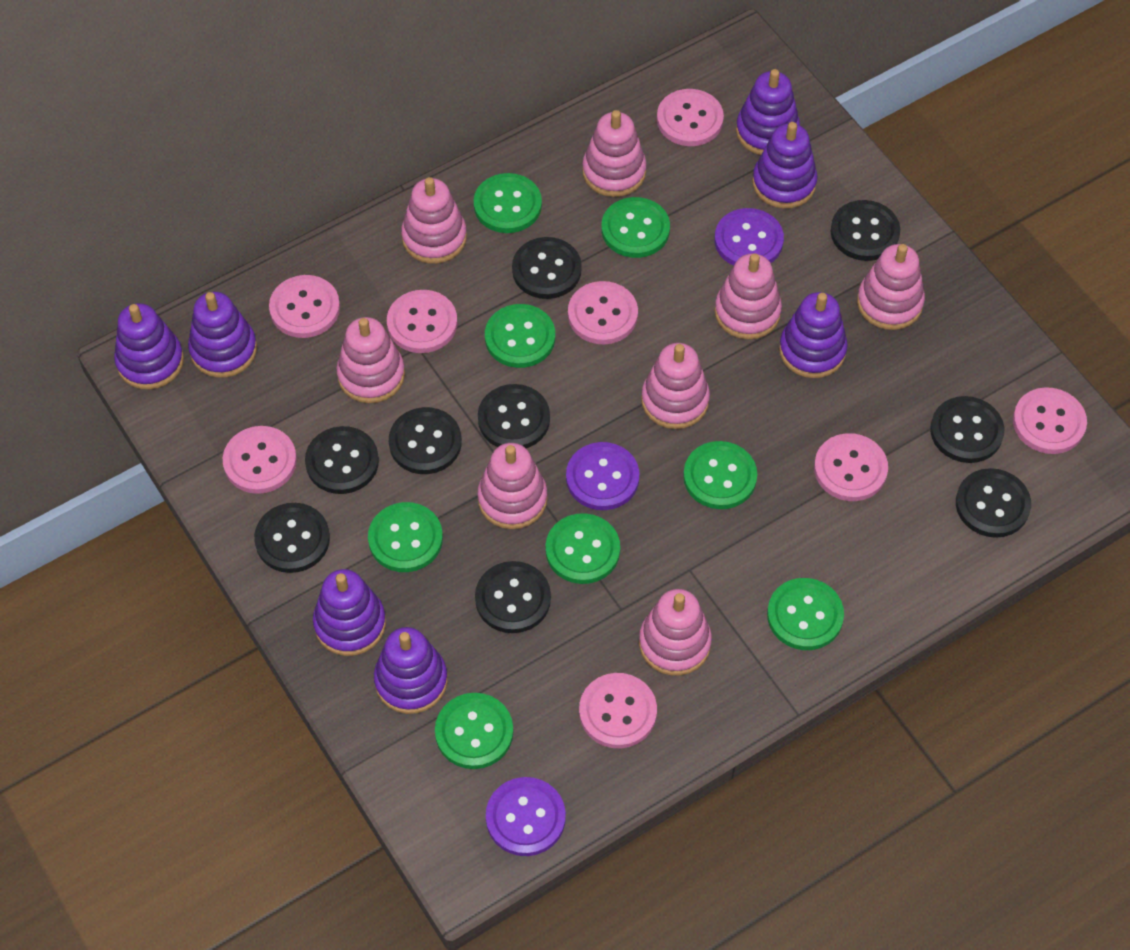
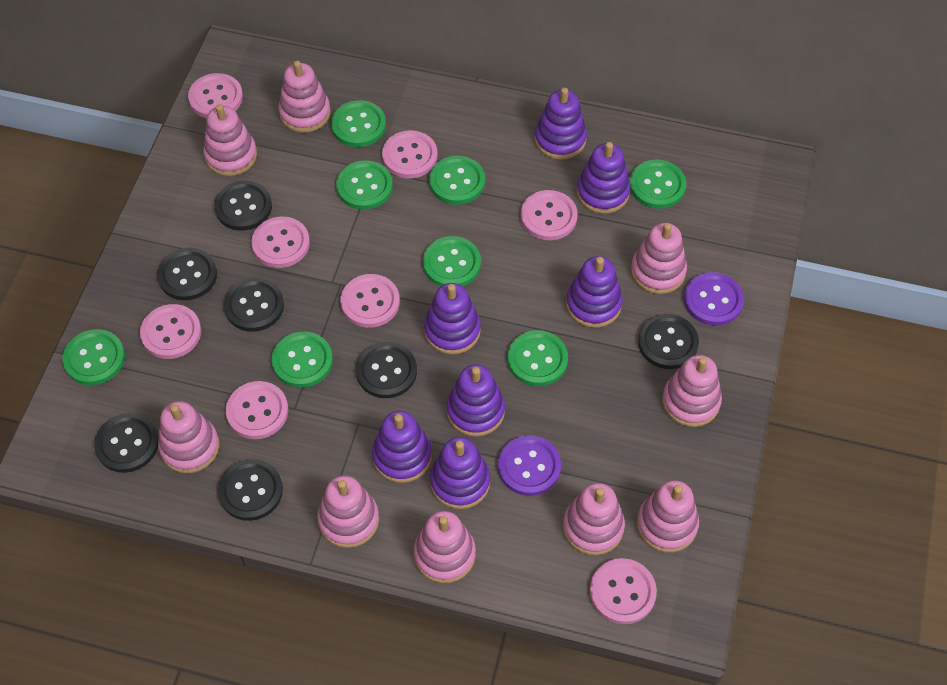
black button: 9 -> 7
pink stacking toy: 8 -> 9
purple button: 3 -> 2

